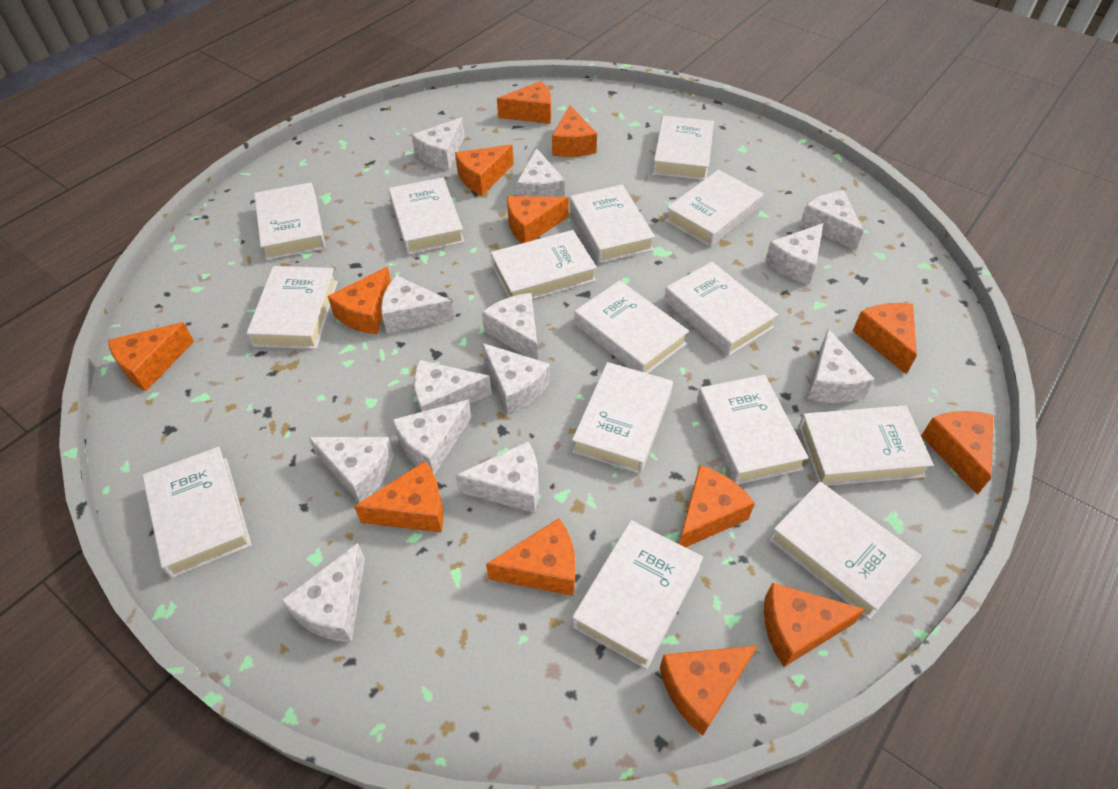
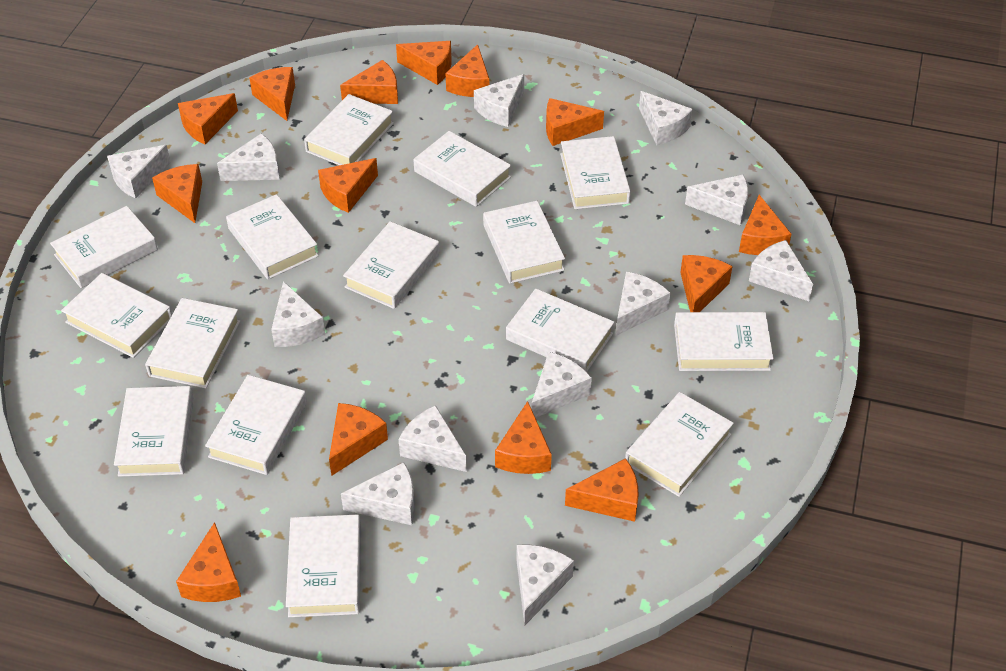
orange cheese: 13 -> 14
white cheese: 13 -> 12

